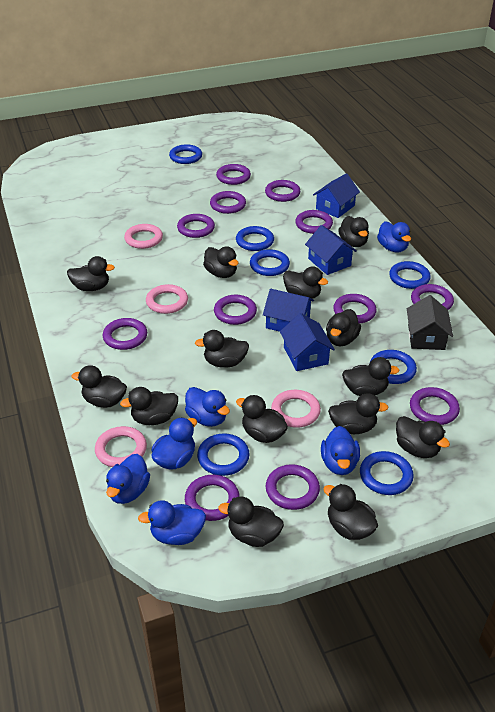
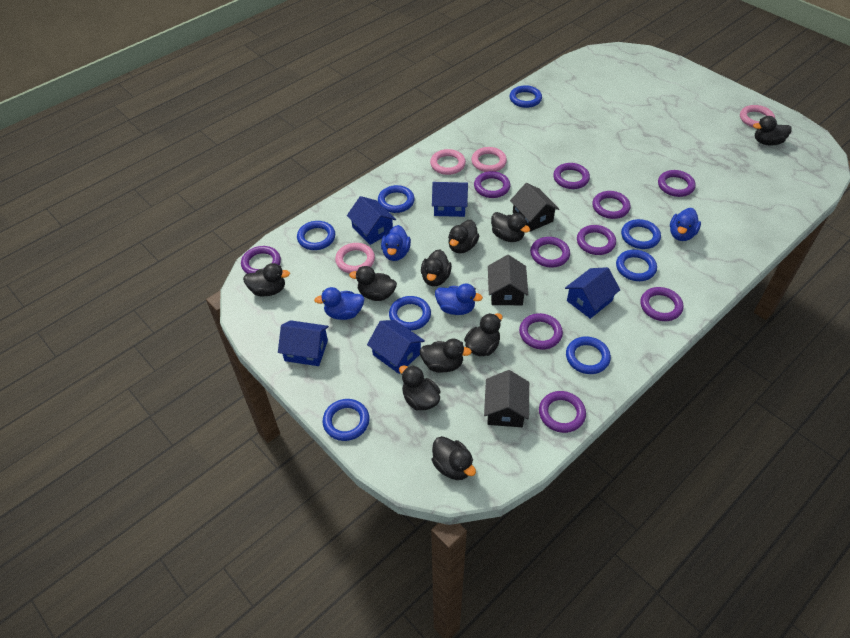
black duck: 14 -> 10
black house: 1 -> 3
blue duck: 6 -> 4
blue house: 4 -> 5
blue ring: 7 -> 8
purple ring: 12 -> 10

